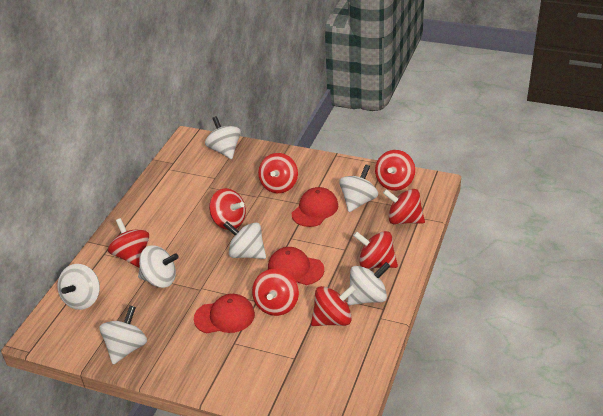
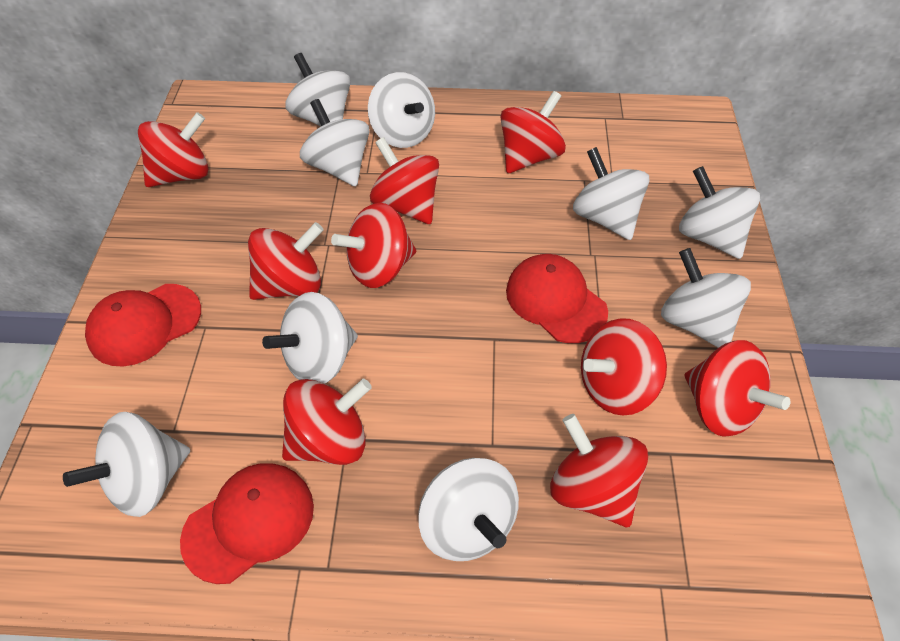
red spinning top: 8 -> 9
white spinning top: 7 -> 9

